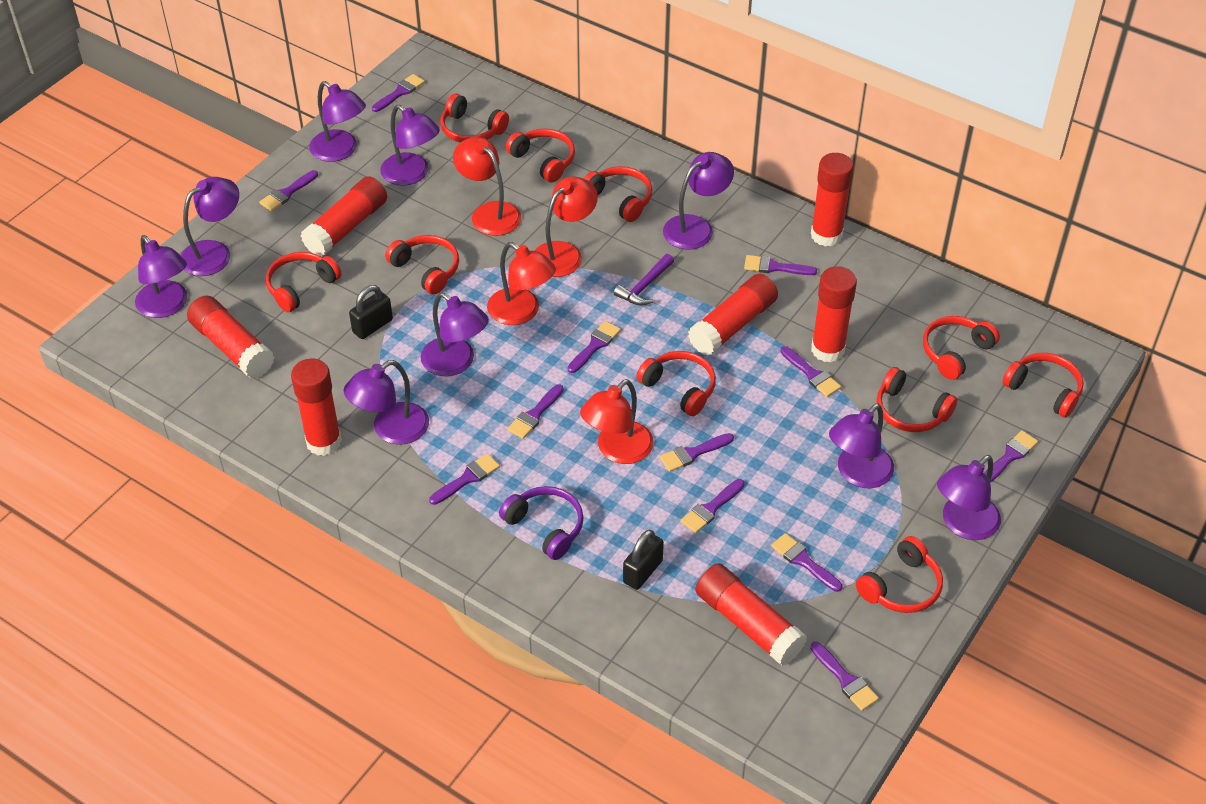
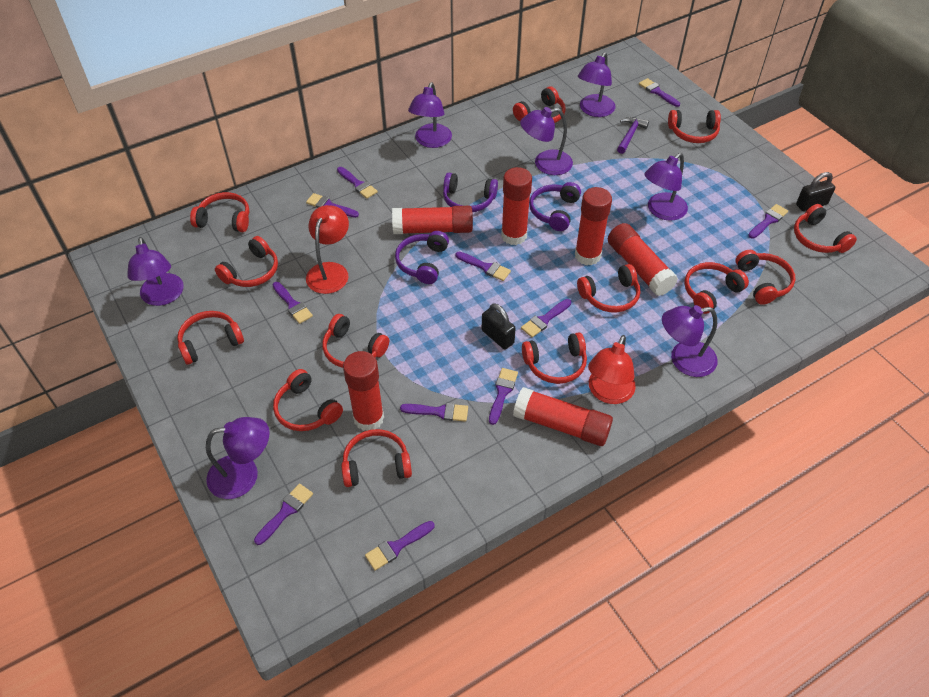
purple brush: 12 -> 11
purple headphones: 1 -> 3
purple lamp: 9 -> 7
red glue stick: 7 -> 6
red headphones: 10 -> 13
red lamp: 4 -> 2

